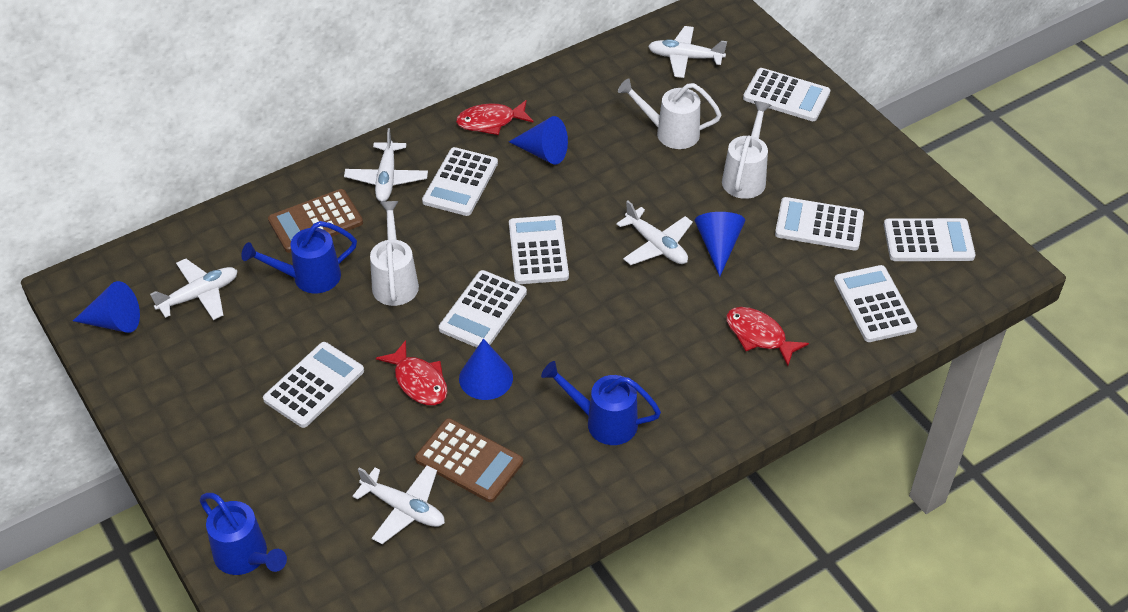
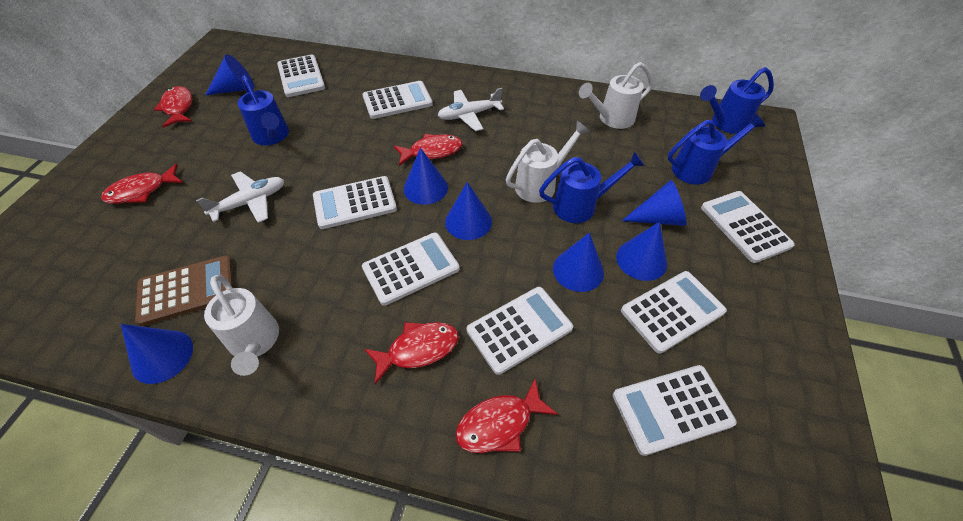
blue cone: 4 -> 7
blue watering can: 3 -> 4
brown calculator: 2 -> 1
red fish: 3 -> 5
white plane: 5 -> 2

